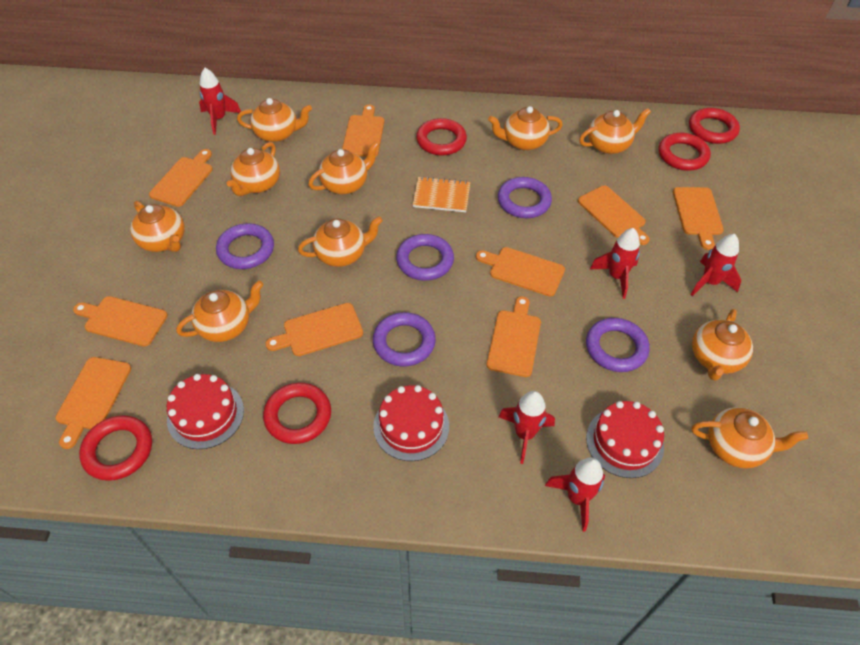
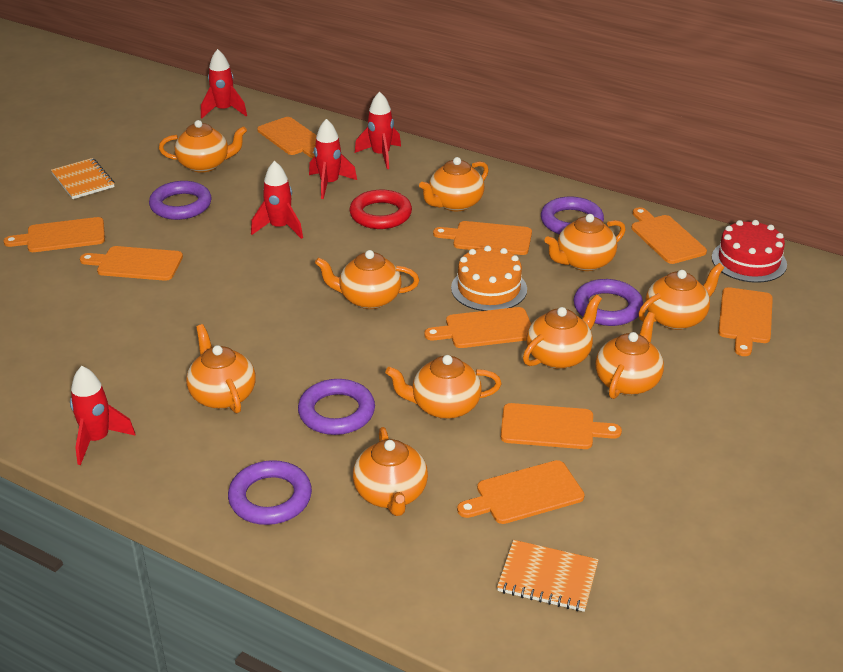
orange cake: 0 -> 1
orange notebook: 1 -> 2
red cake: 3 -> 1
red ring: 5 -> 1

